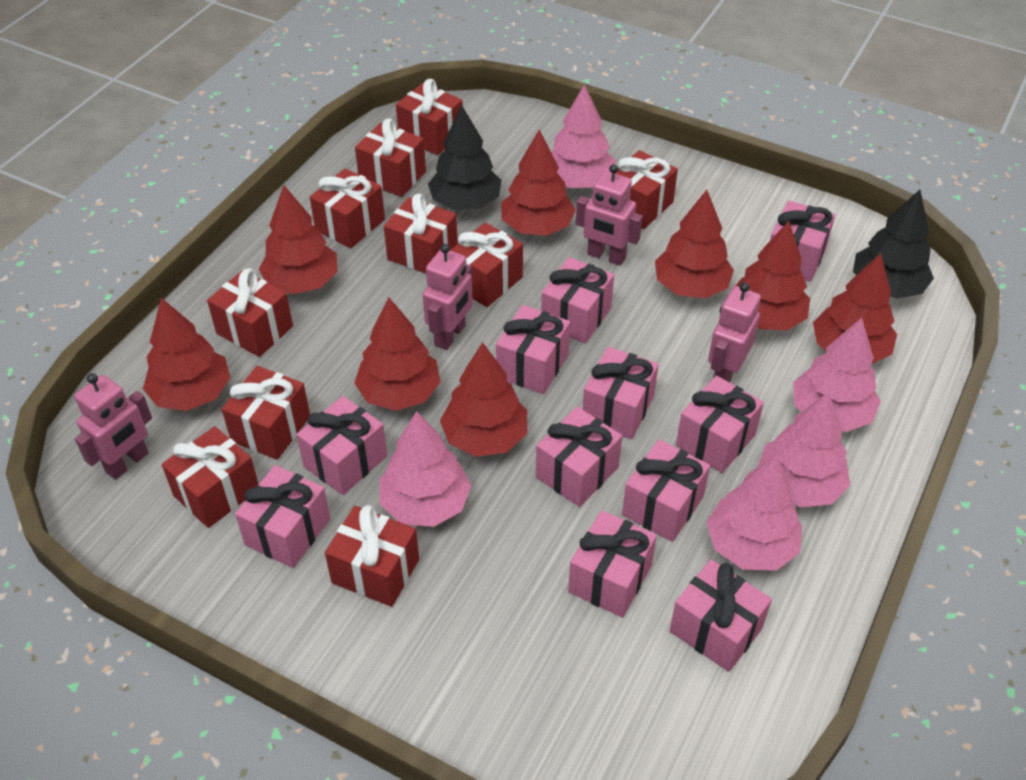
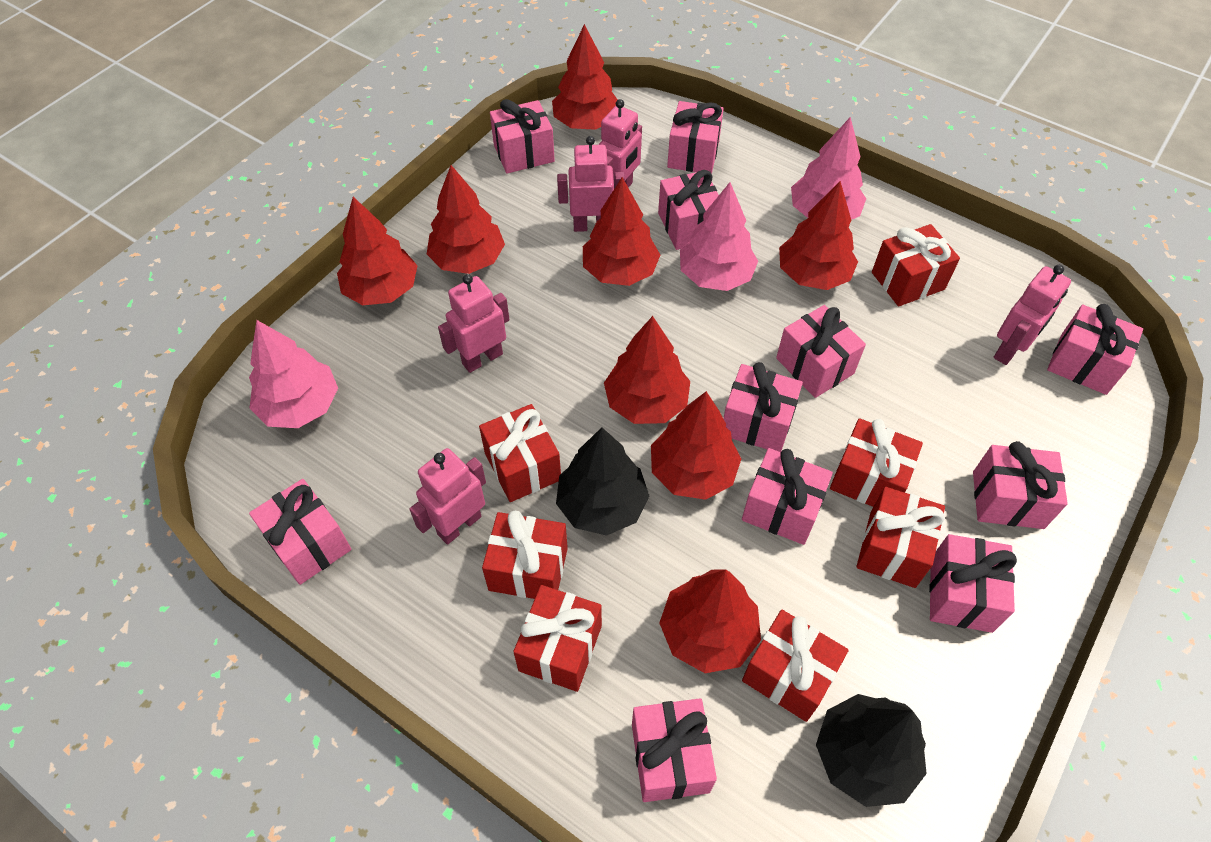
pink robot: 4 -> 5
pink tree: 5 -> 3
red gift: 10 -> 7

